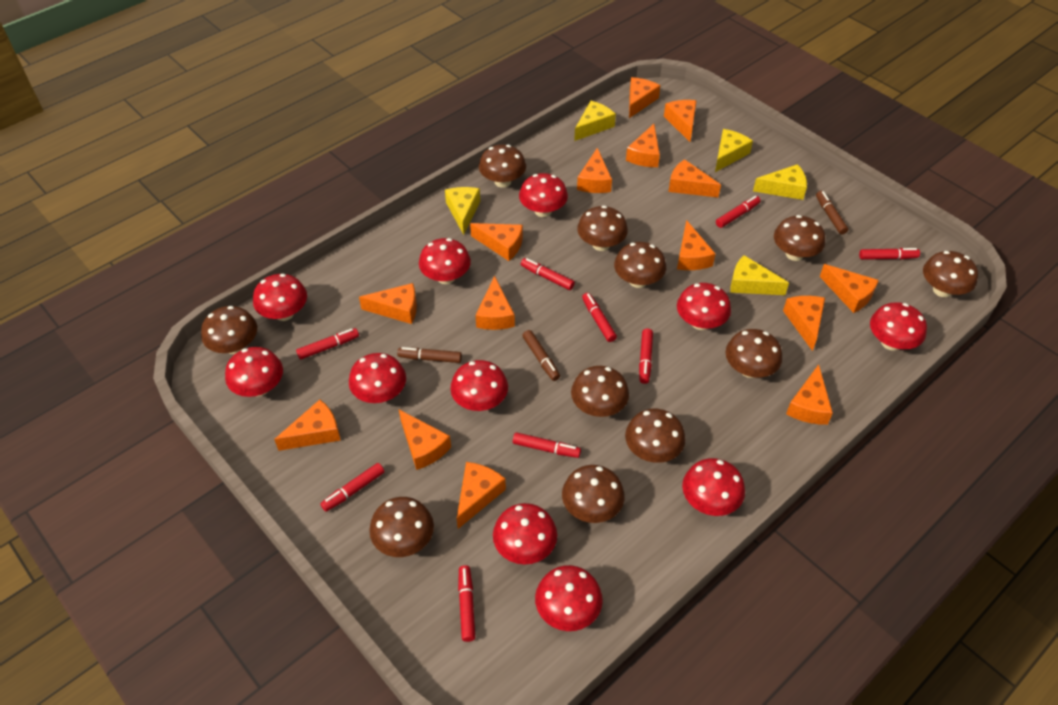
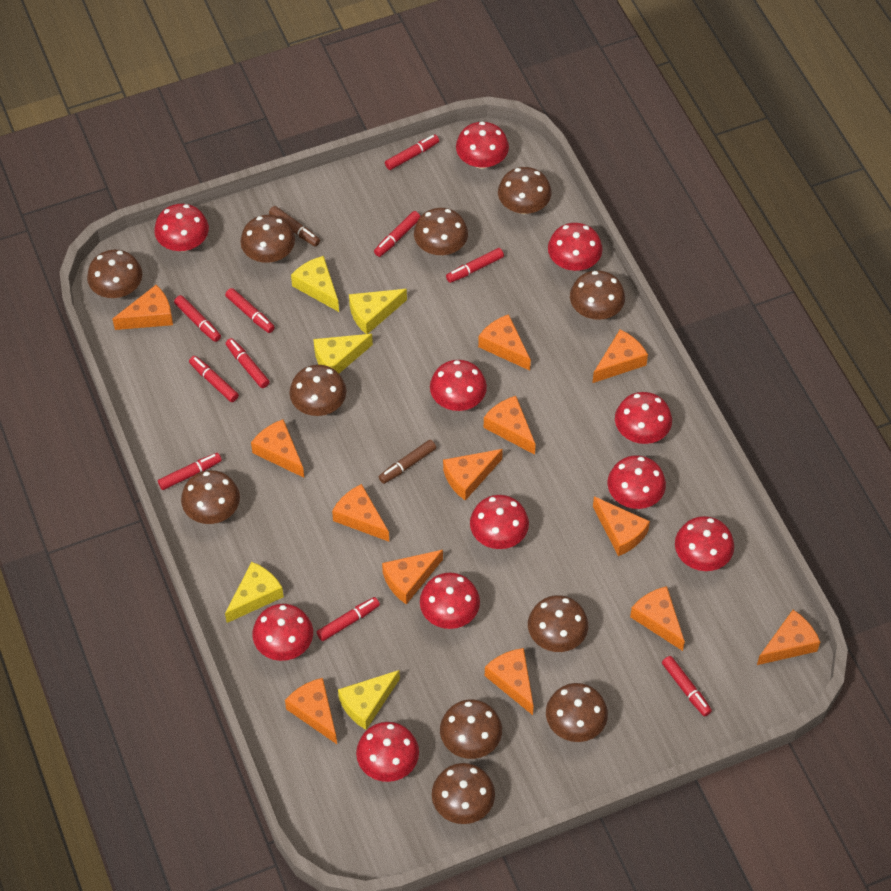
brown marker: 3 -> 2
orange cheese: 15 -> 13
red marker: 9 -> 10

